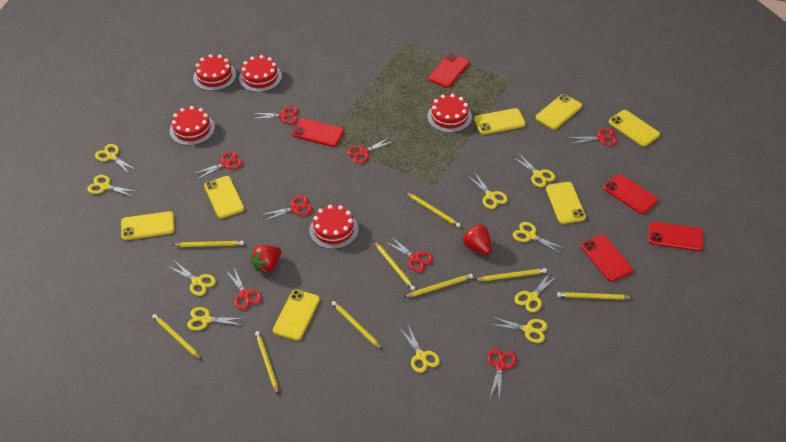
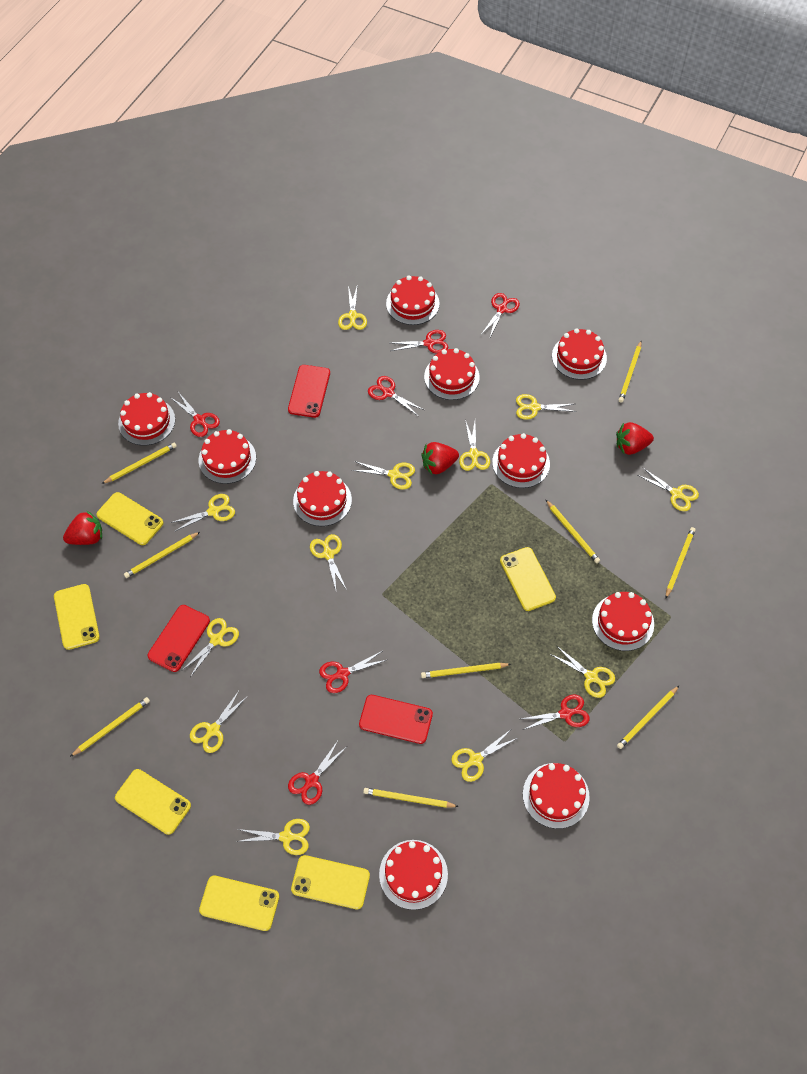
red cake: 5 -> 10
red phone: 5 -> 3
red scissors: 8 -> 7
red strawberry: 2 -> 3
yellow phone: 7 -> 6
yellow scissors: 10 -> 12

